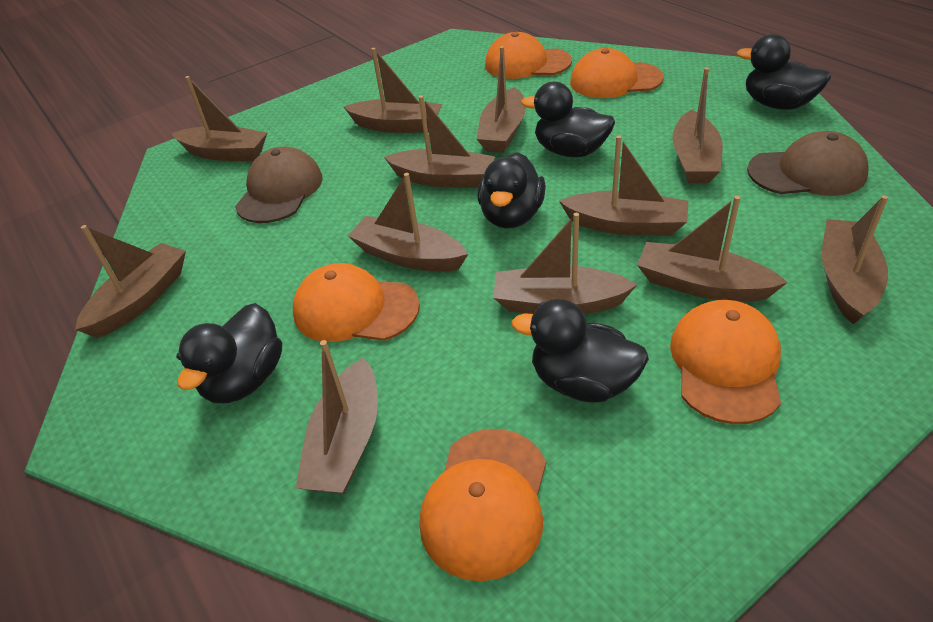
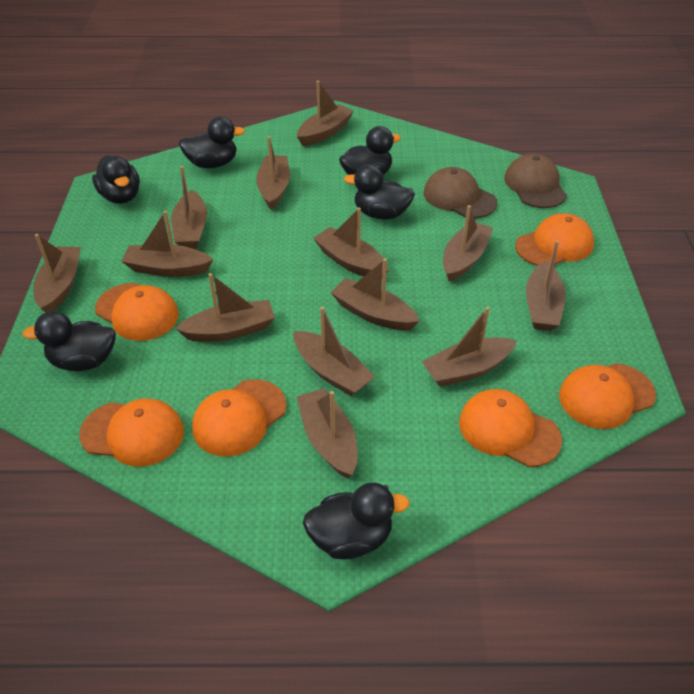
black duck: 5 -> 6
brown boat: 12 -> 13
orange cap: 5 -> 6

